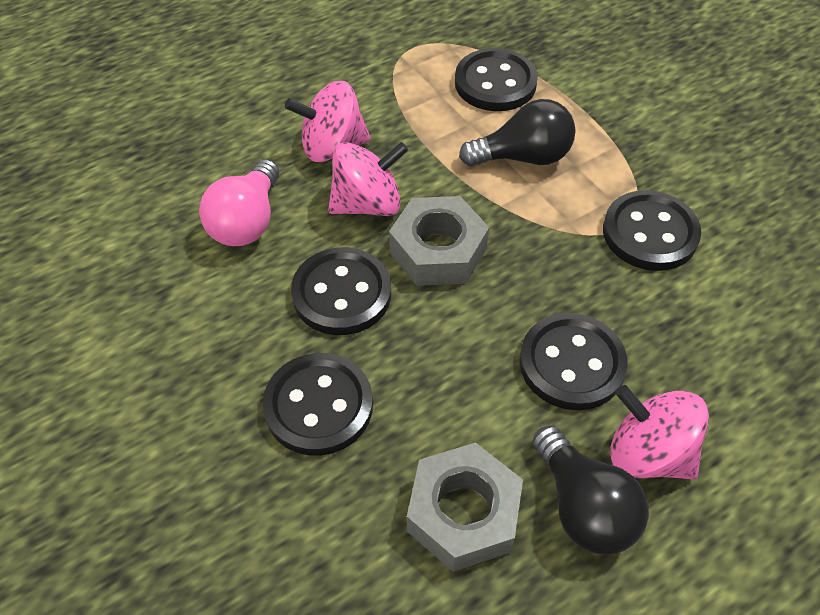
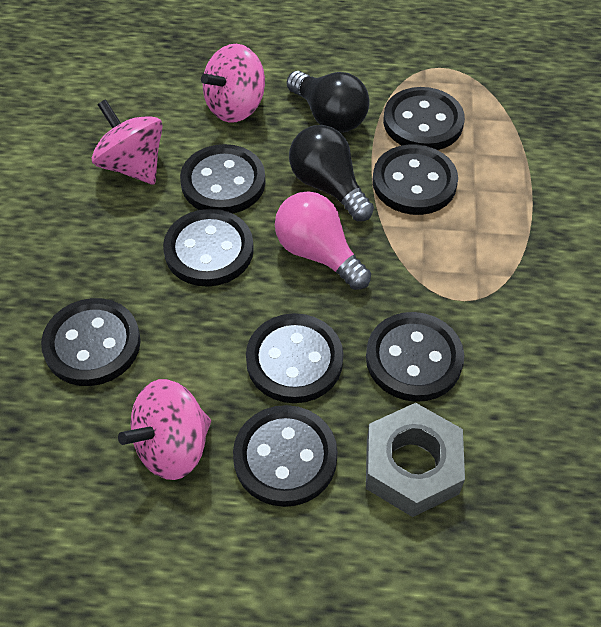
black button: 5 -> 8
grey nut: 2 -> 1

